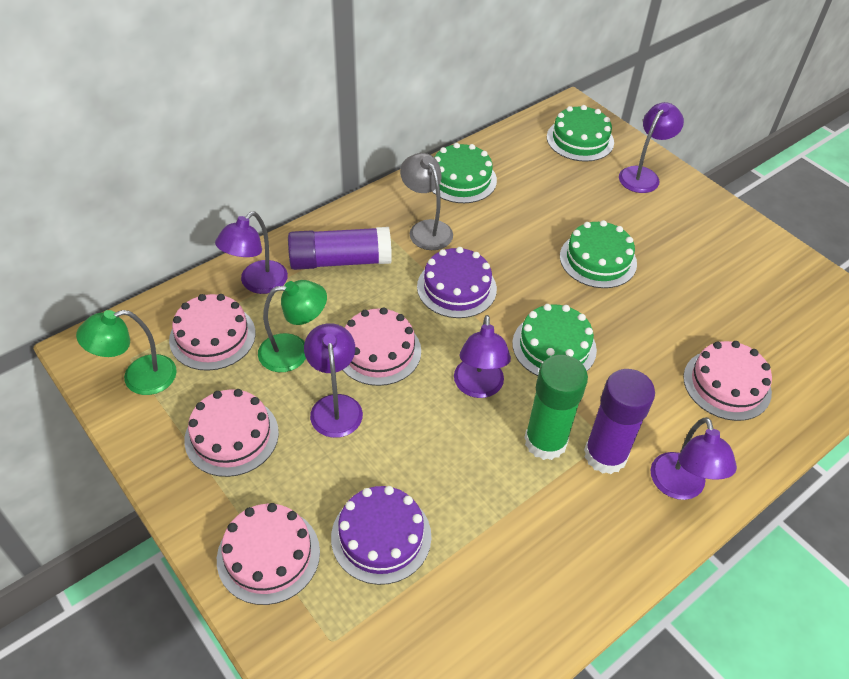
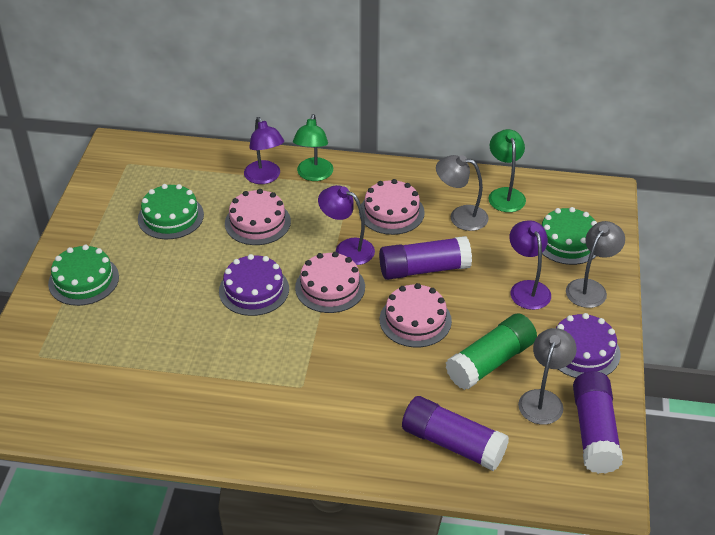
green cake: 4 -> 3
grey lamp: 1 -> 3
pink cake: 5 -> 4
purple glue stick: 2 -> 3
purple lamp: 5 -> 3

